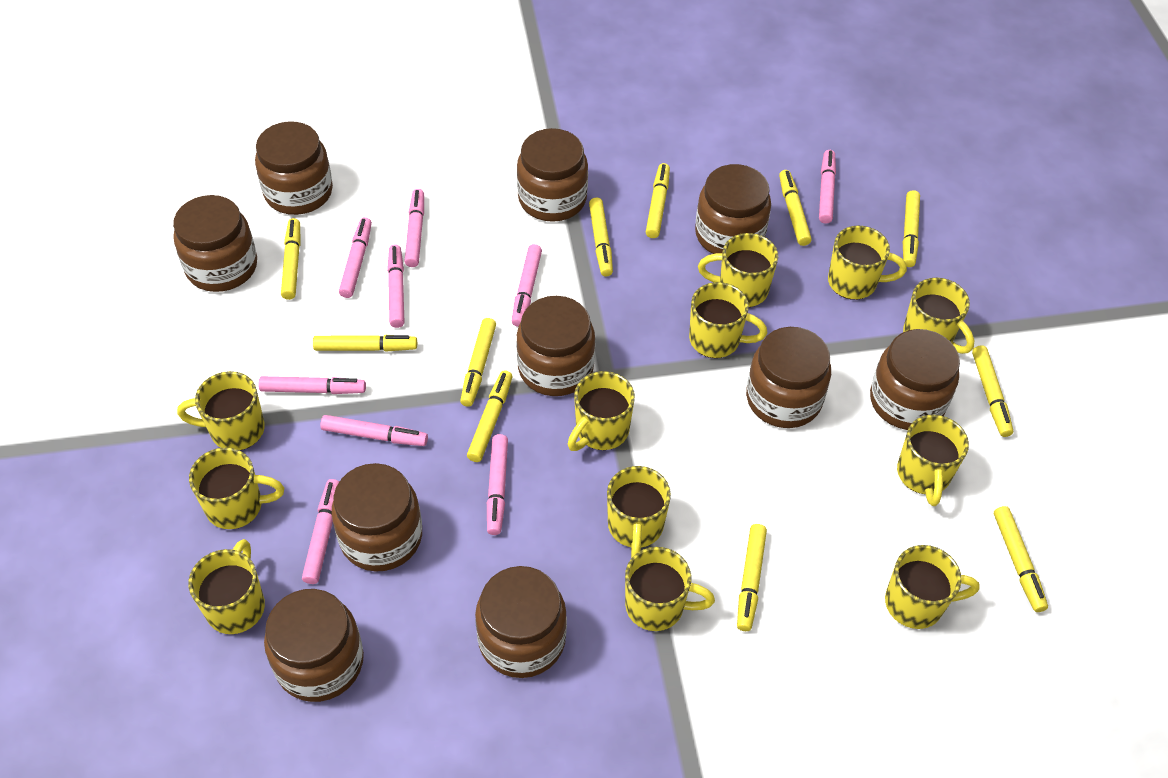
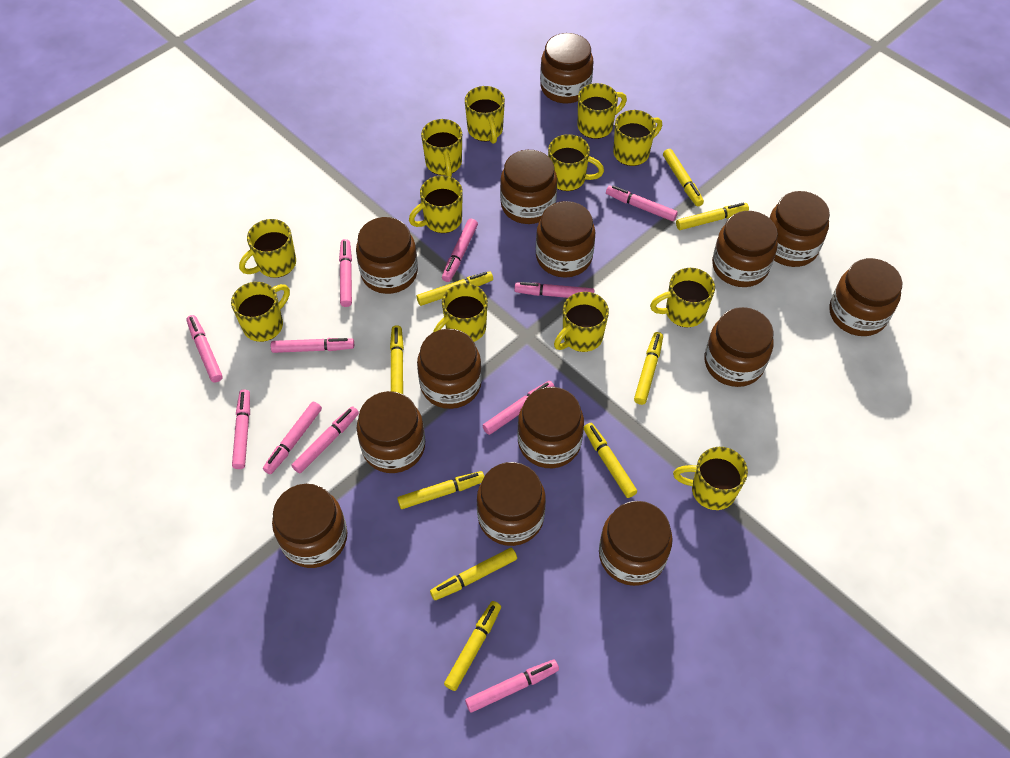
brown jar: 10 -> 14
pink marker: 9 -> 11
yellow marker: 11 -> 9

